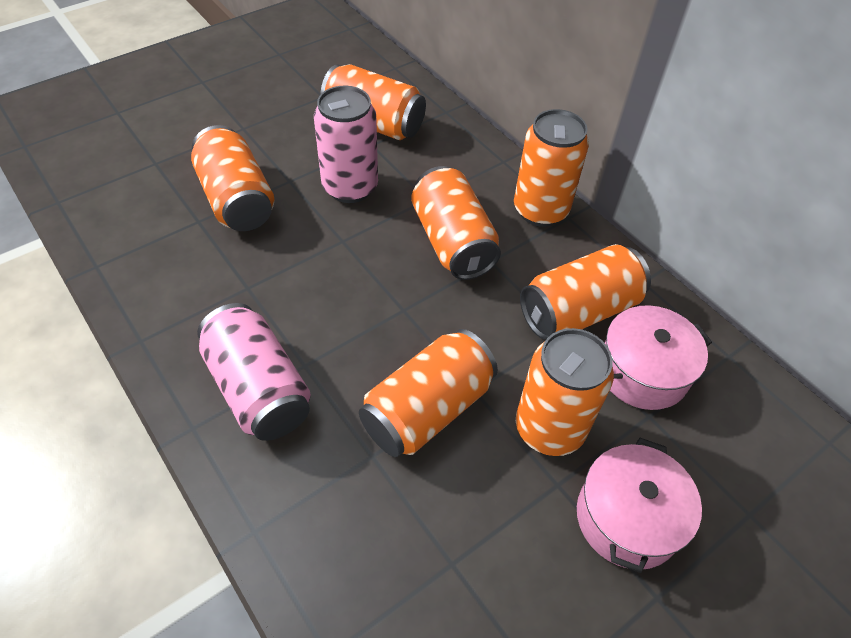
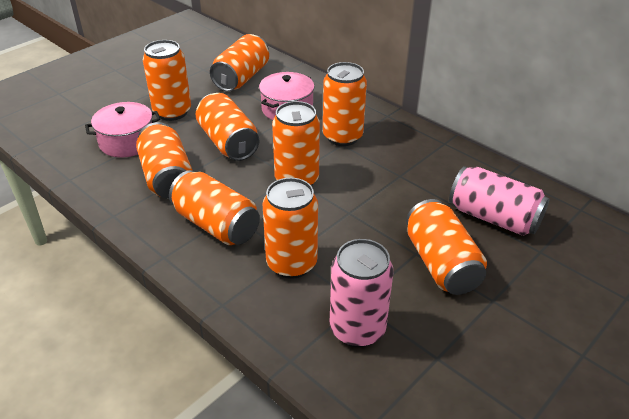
orange can: 7 -> 9

